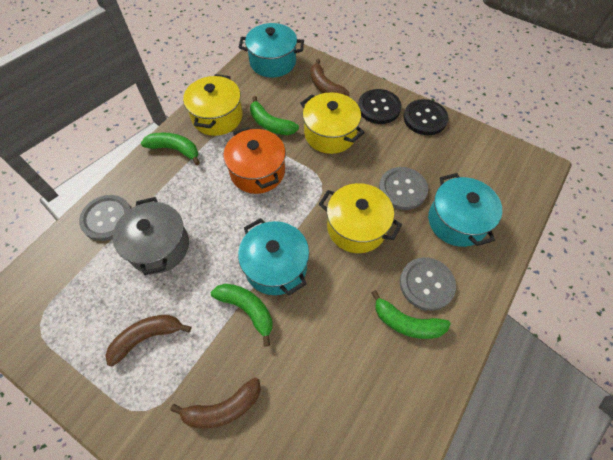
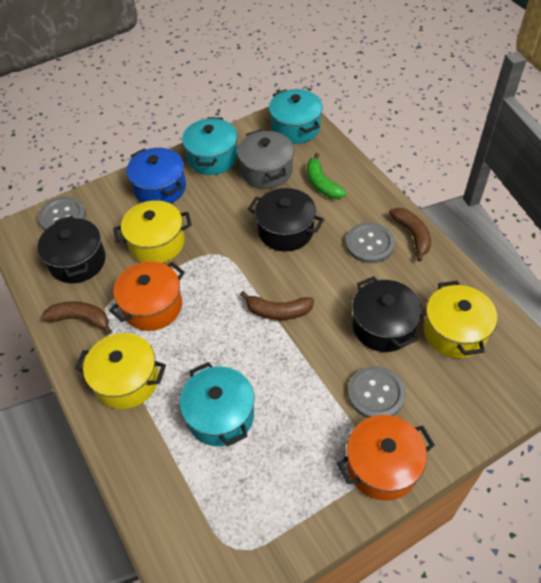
black button: 2 -> 0
black pot: 0 -> 3
blue pot: 0 -> 1
green banana: 4 -> 1
orange pot: 1 -> 2

